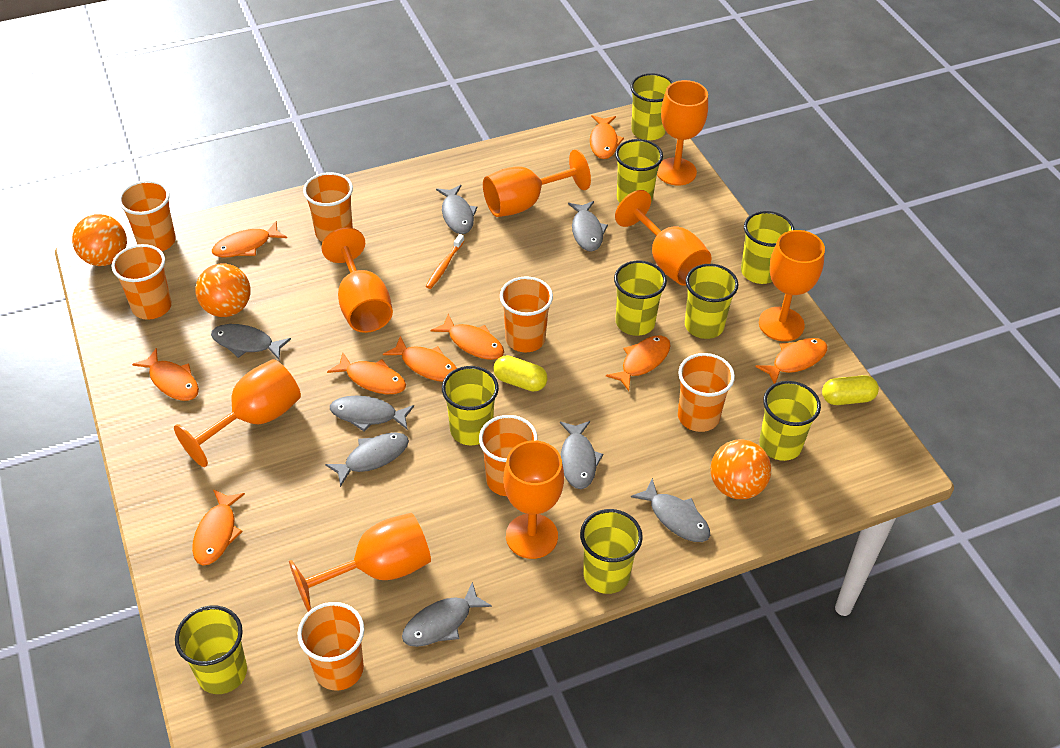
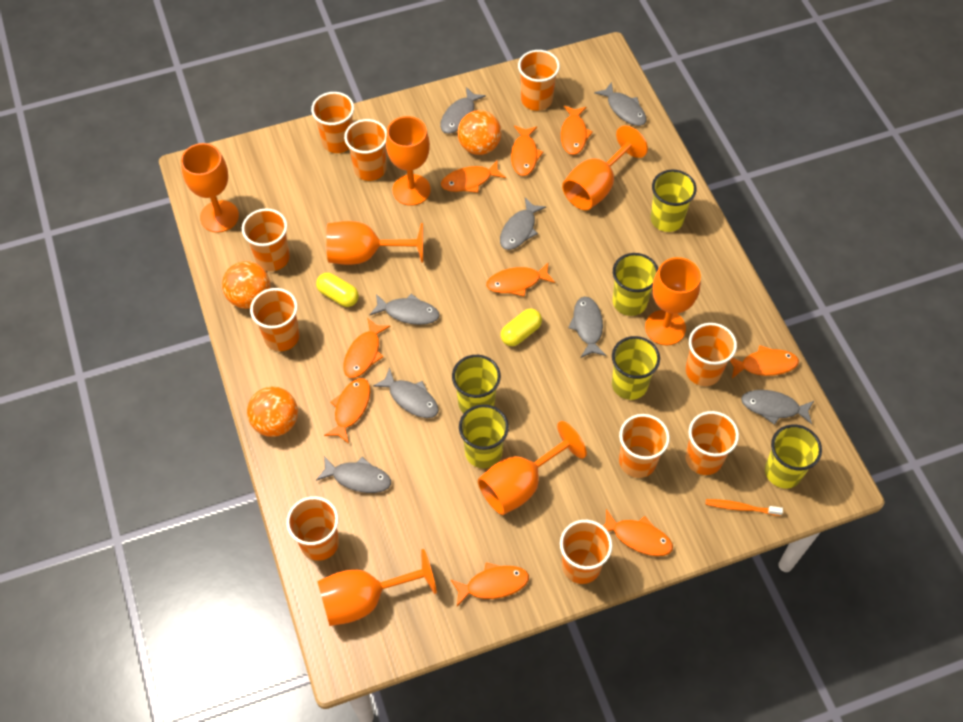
orange cup: 7 -> 10
orange goblet: 8 -> 7
yellow cup: 9 -> 6

